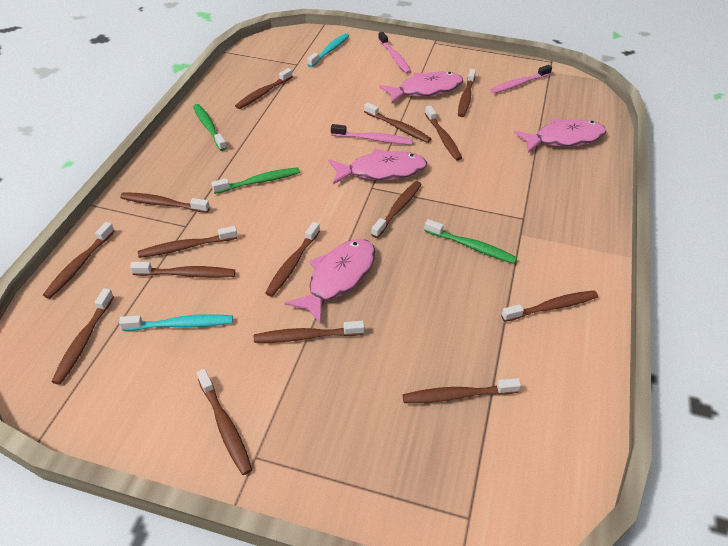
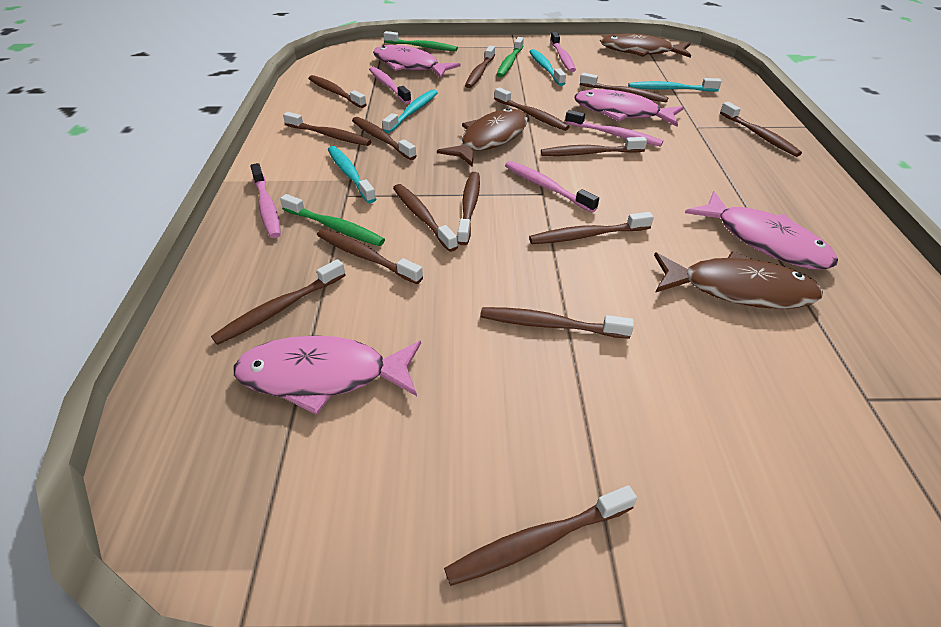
brown fish: 0 -> 3
pink toothbrush: 3 -> 5
turquoise toothbrush: 2 -> 4

